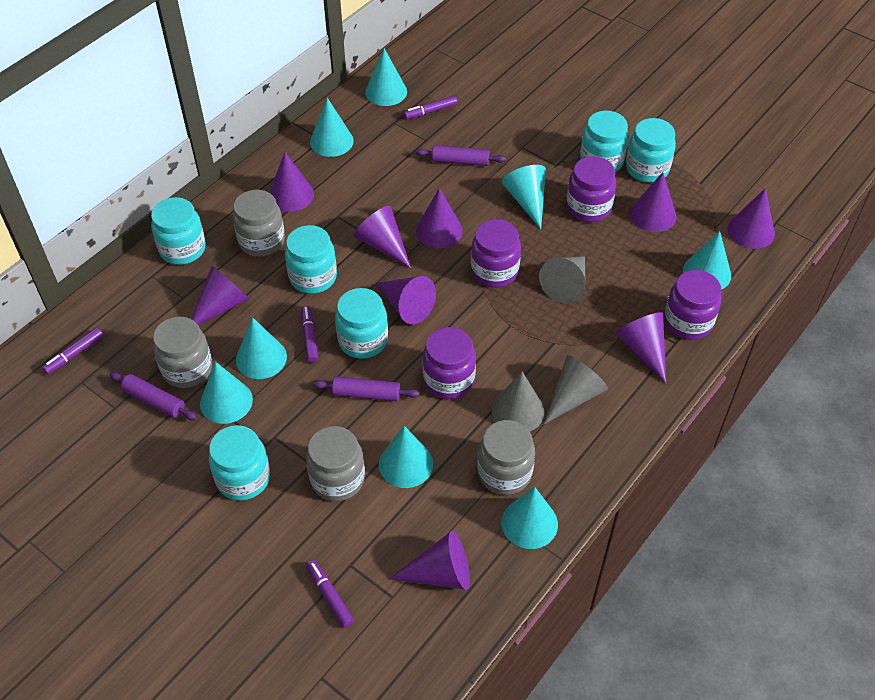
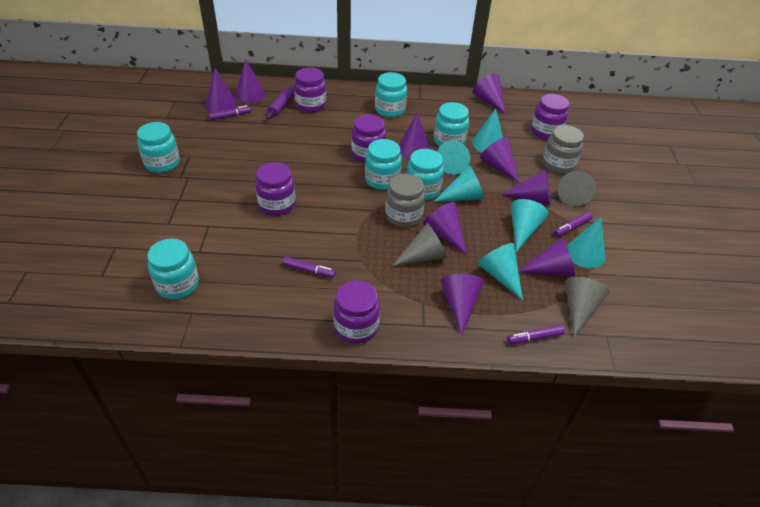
grey jar: 4 -> 2
purple jar: 4 -> 5
purple rolling pin: 3 -> 1
turquoise cone: 8 -> 6

